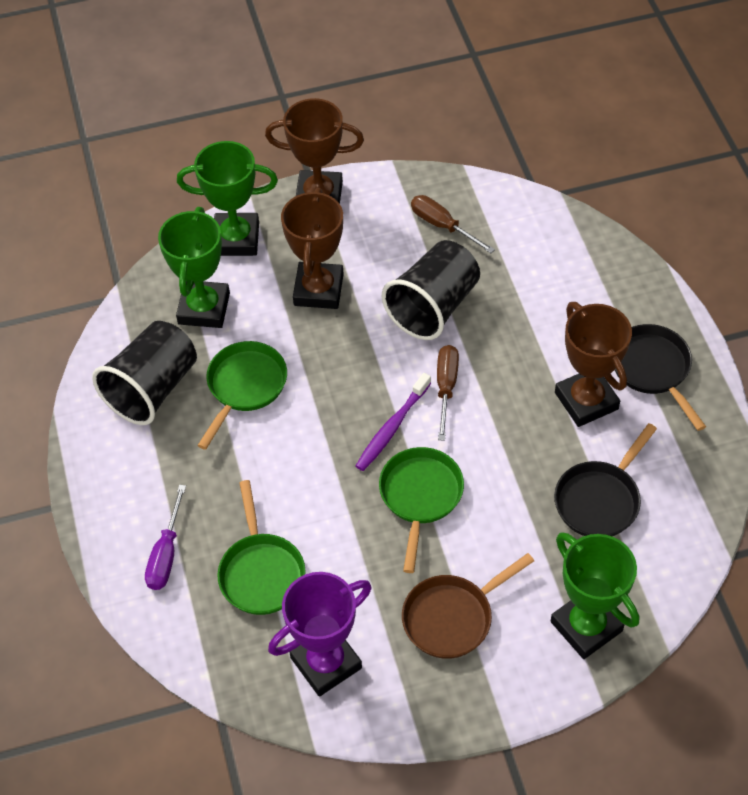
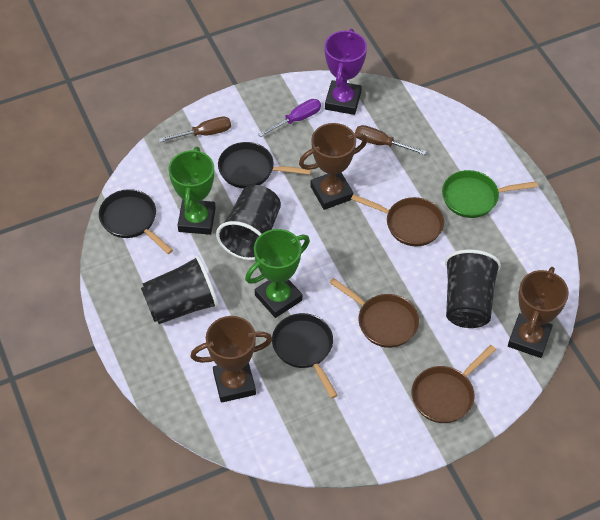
black cup: 2 -> 3
black pan: 2 -> 3
brown pan: 1 -> 3
green pan: 3 -> 1
green trophy: 3 -> 2
purple toothbrush: 1 -> 0

